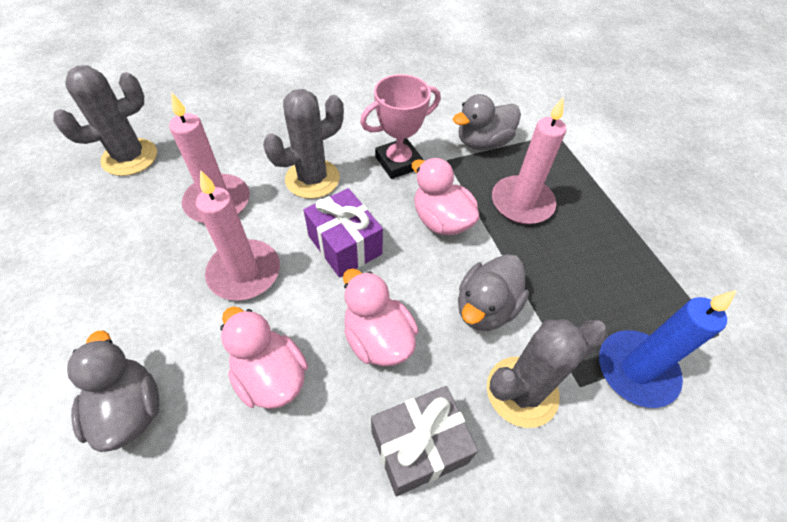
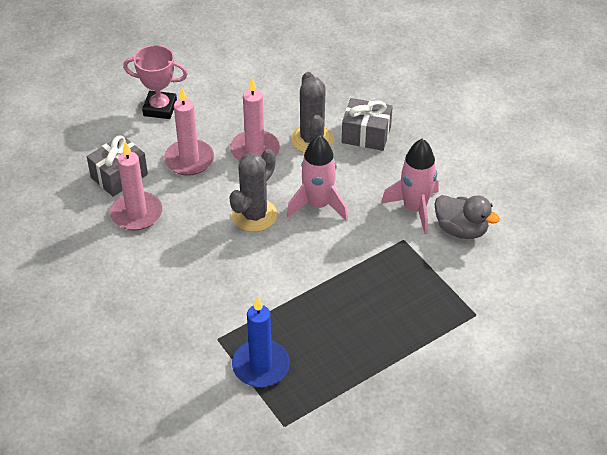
grey cactus: 3 -> 2
grey duck: 3 -> 1
grey gift: 1 -> 2
pink duck: 3 -> 0
pink rocket: 0 -> 2
purple gift: 1 -> 0

